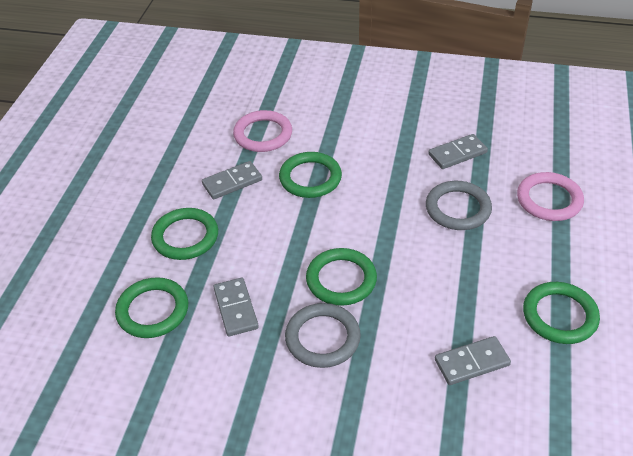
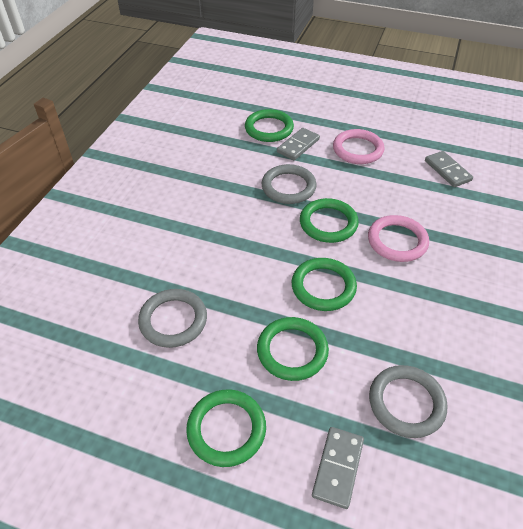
grey domino: 4 -> 3
grey ring: 2 -> 3

